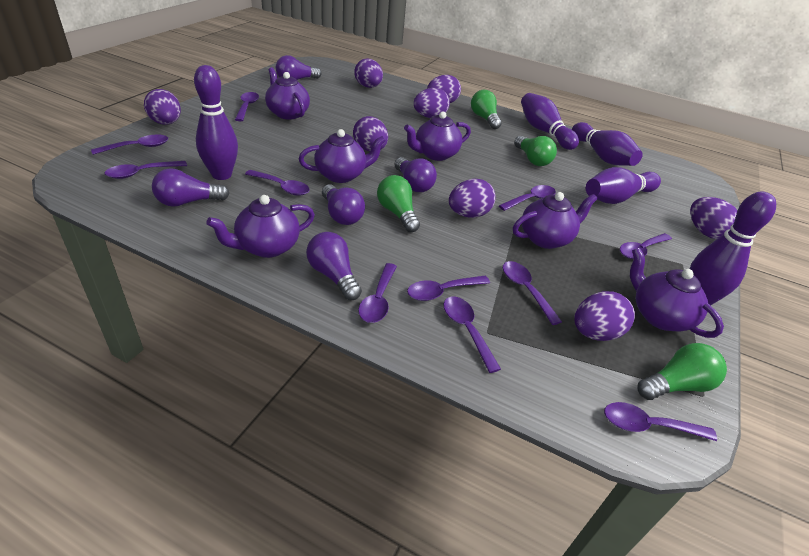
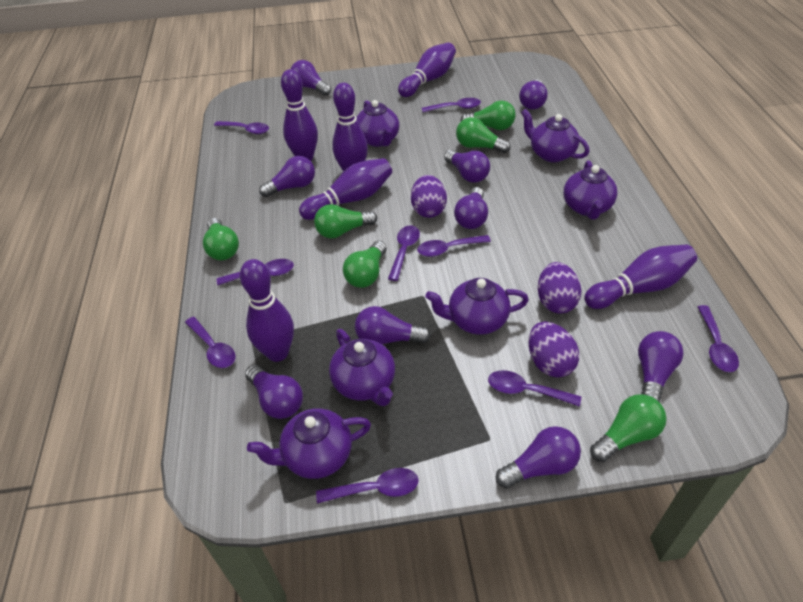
green light bulb: 4 -> 6
purple bowling pin: 5 -> 6
purple egg: 8 -> 3
purple light bulb: 5 -> 9
purple spoon: 11 -> 9

